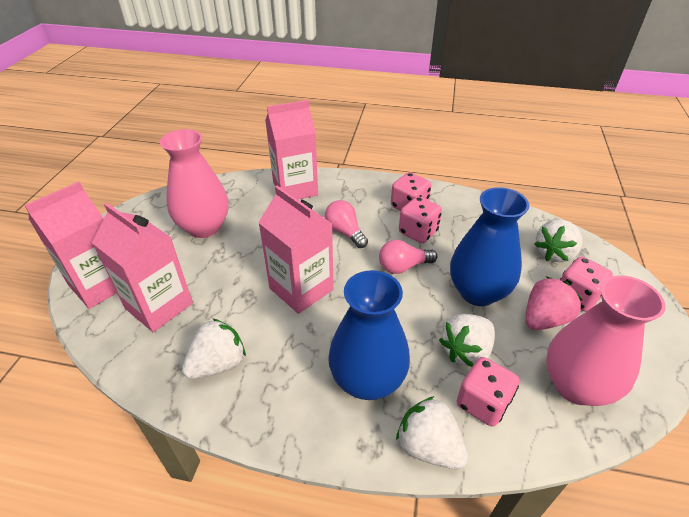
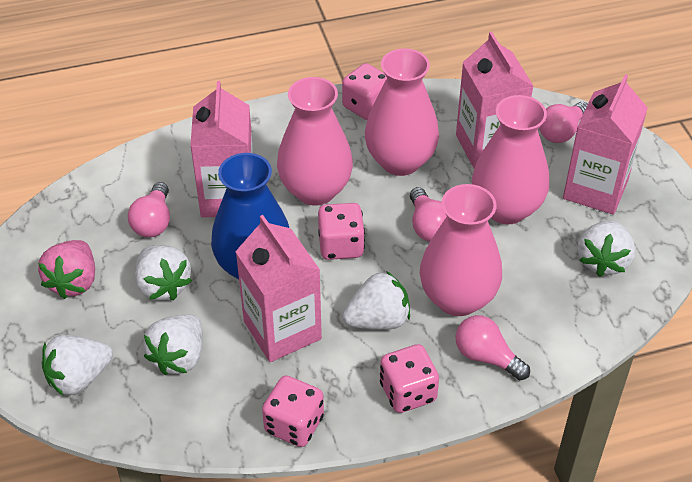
blue vase: 2 -> 1
pink light bulb: 2 -> 4
pink vase: 2 -> 4
white strawberry: 4 -> 5

